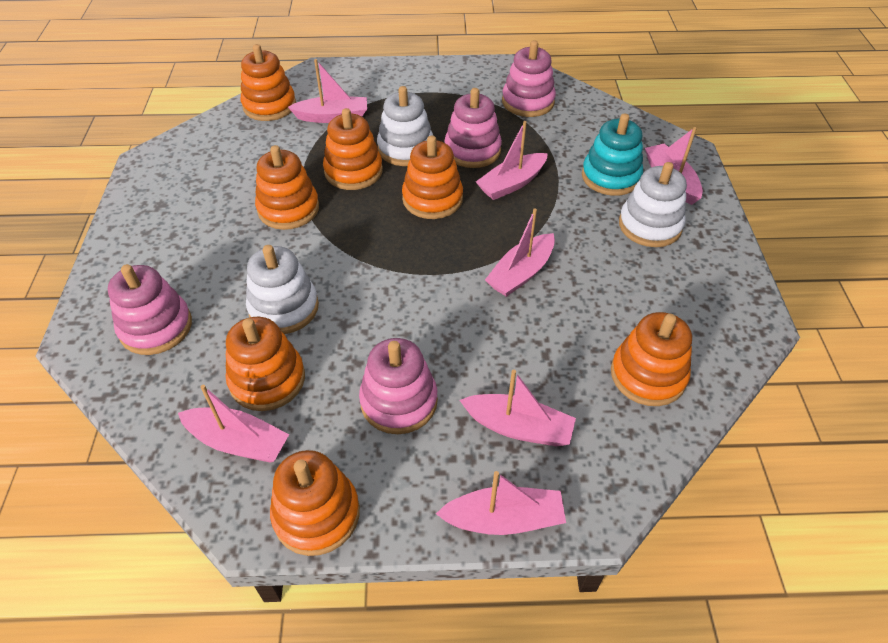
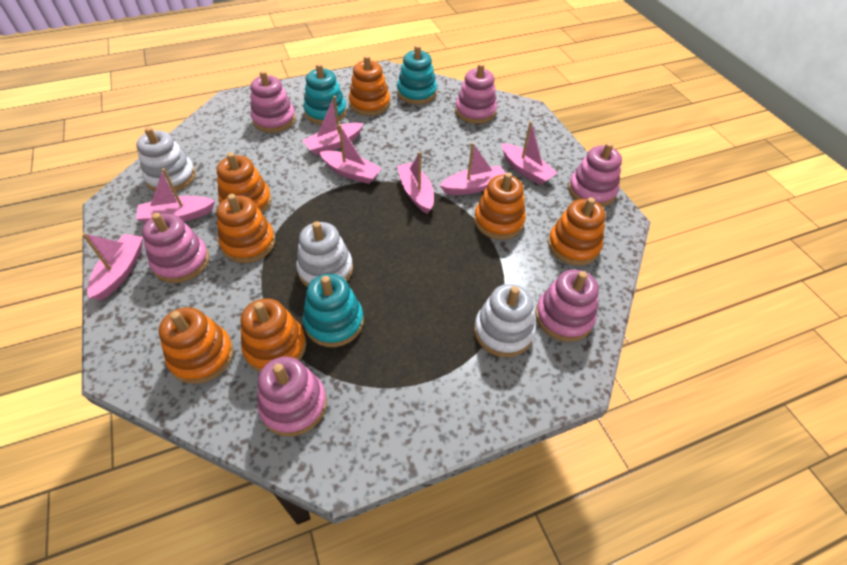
pink stacking toy: 4 -> 6
turquoise stacking toy: 1 -> 3

